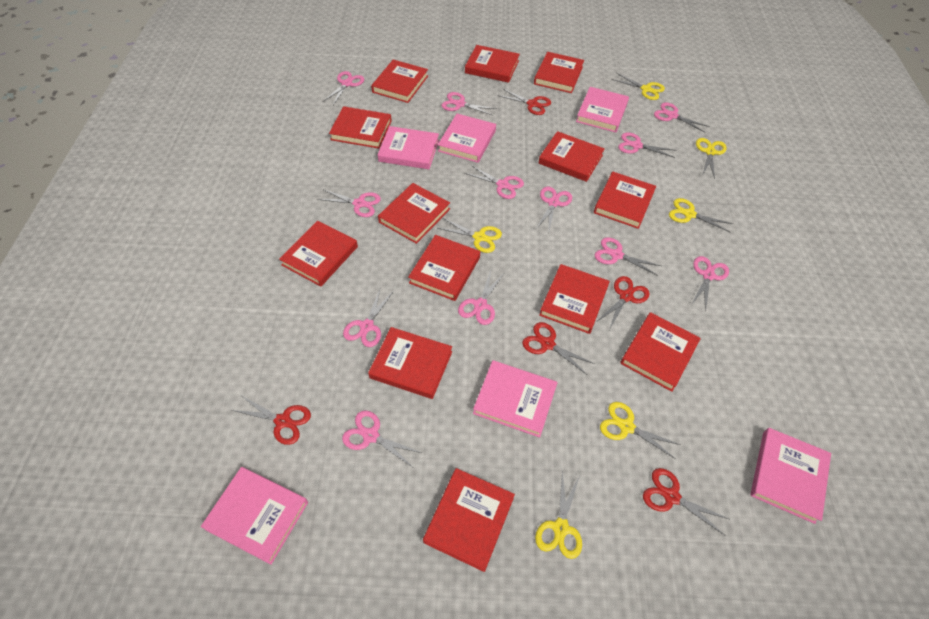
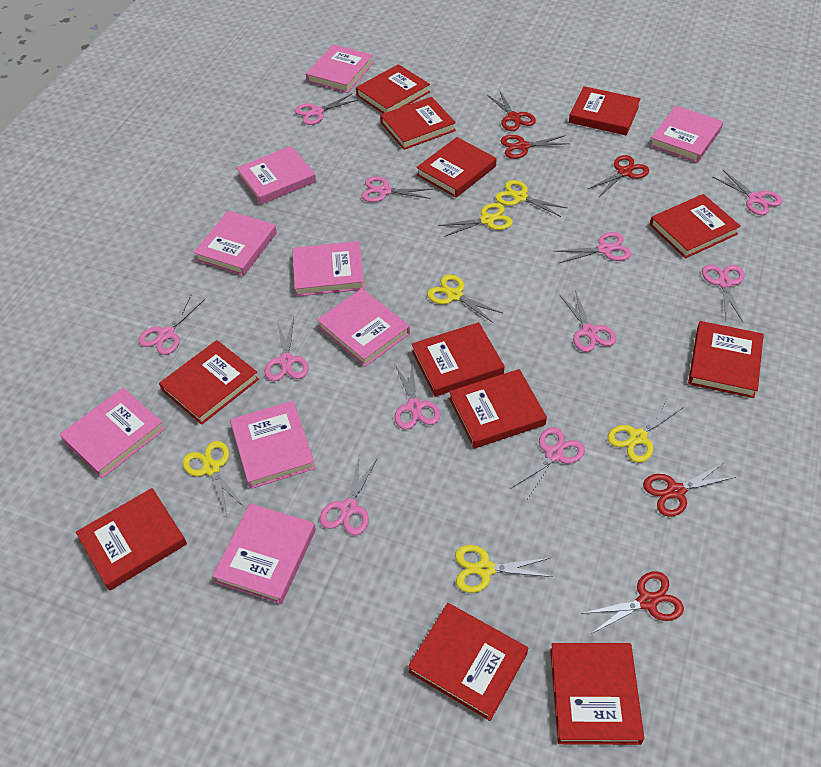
pink book: 6 -> 9
pink scissors: 12 -> 11
red book: 13 -> 12

